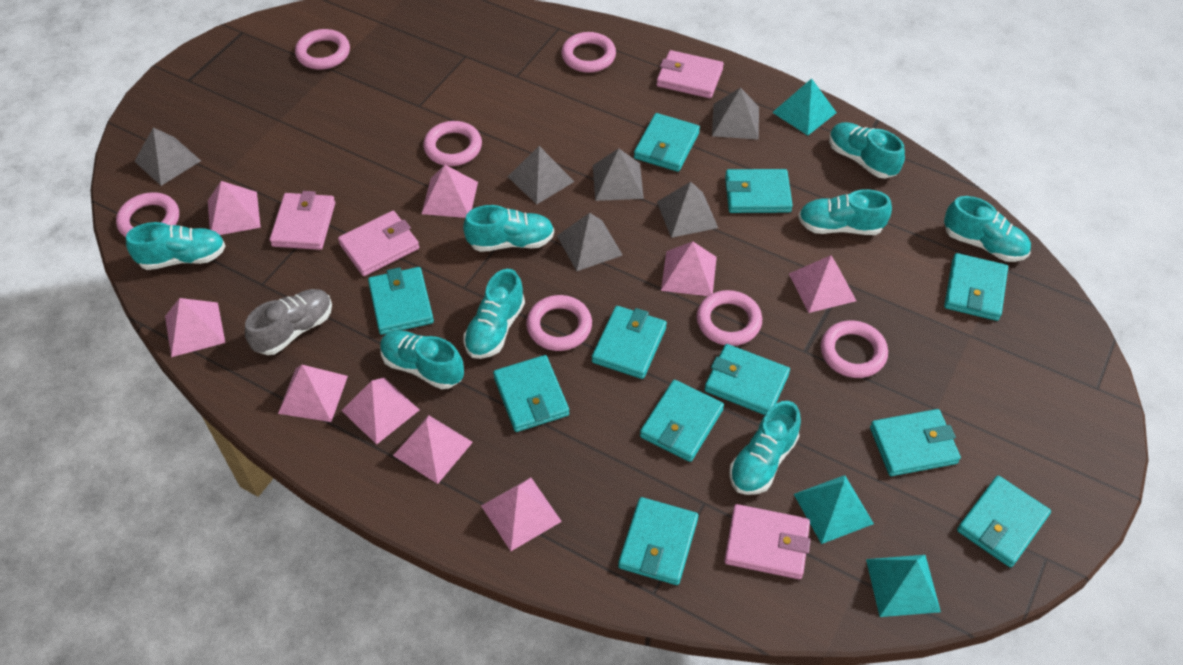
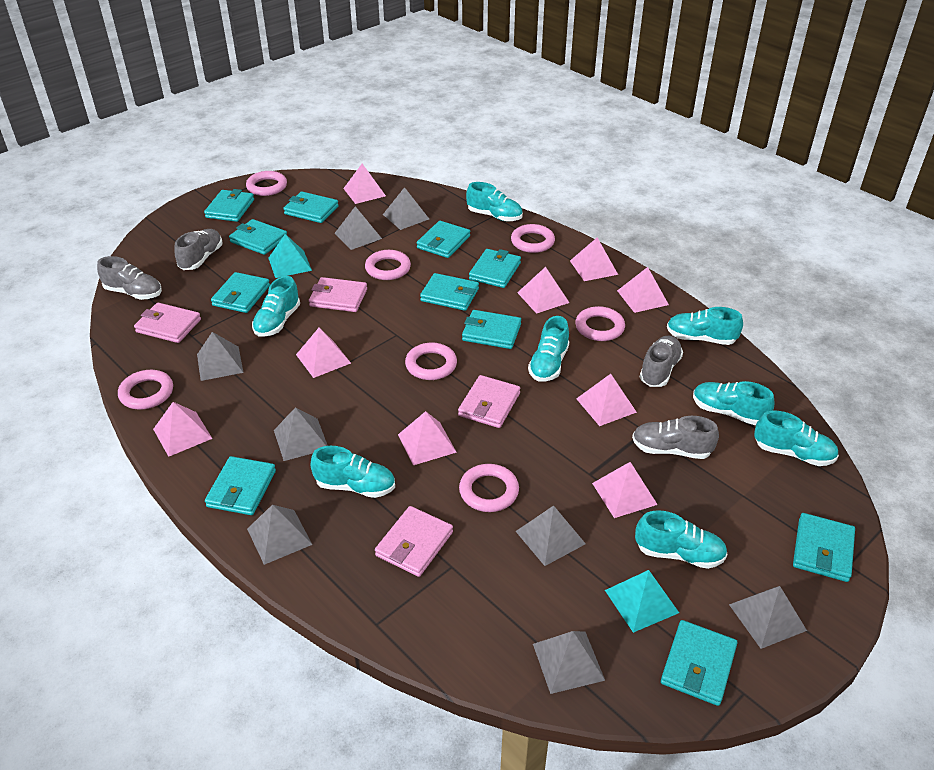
grey pyramid: 6 -> 8
grey shoe: 1 -> 4
turquoise pyramid: 3 -> 2

